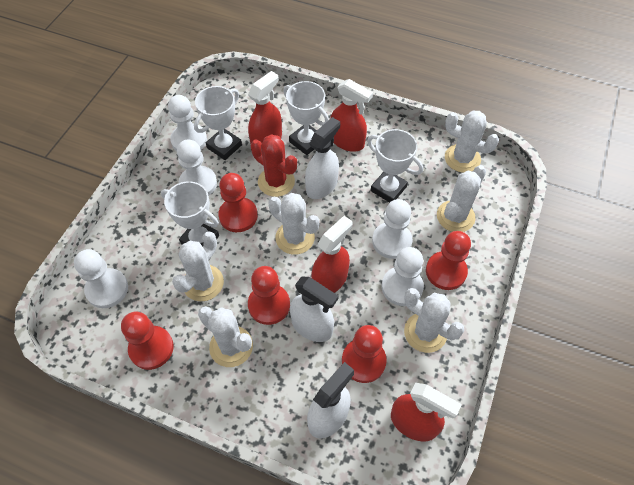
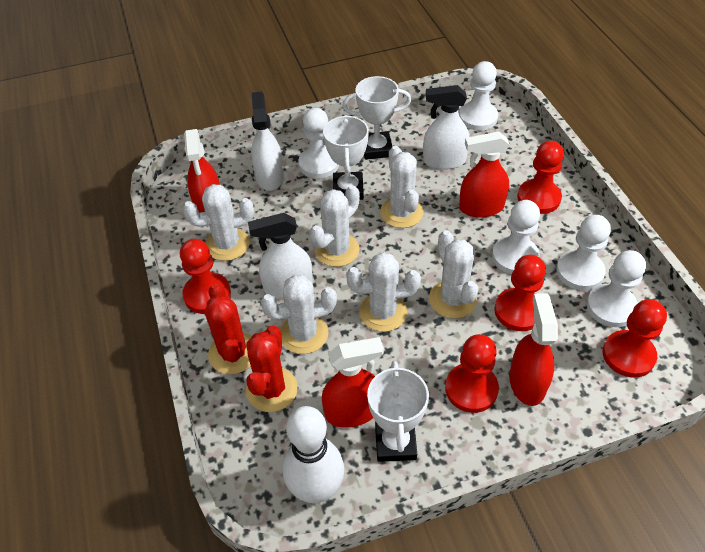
red cactus: 1 -> 2
white bowling pin: 0 -> 1
white trophy: 4 -> 3

